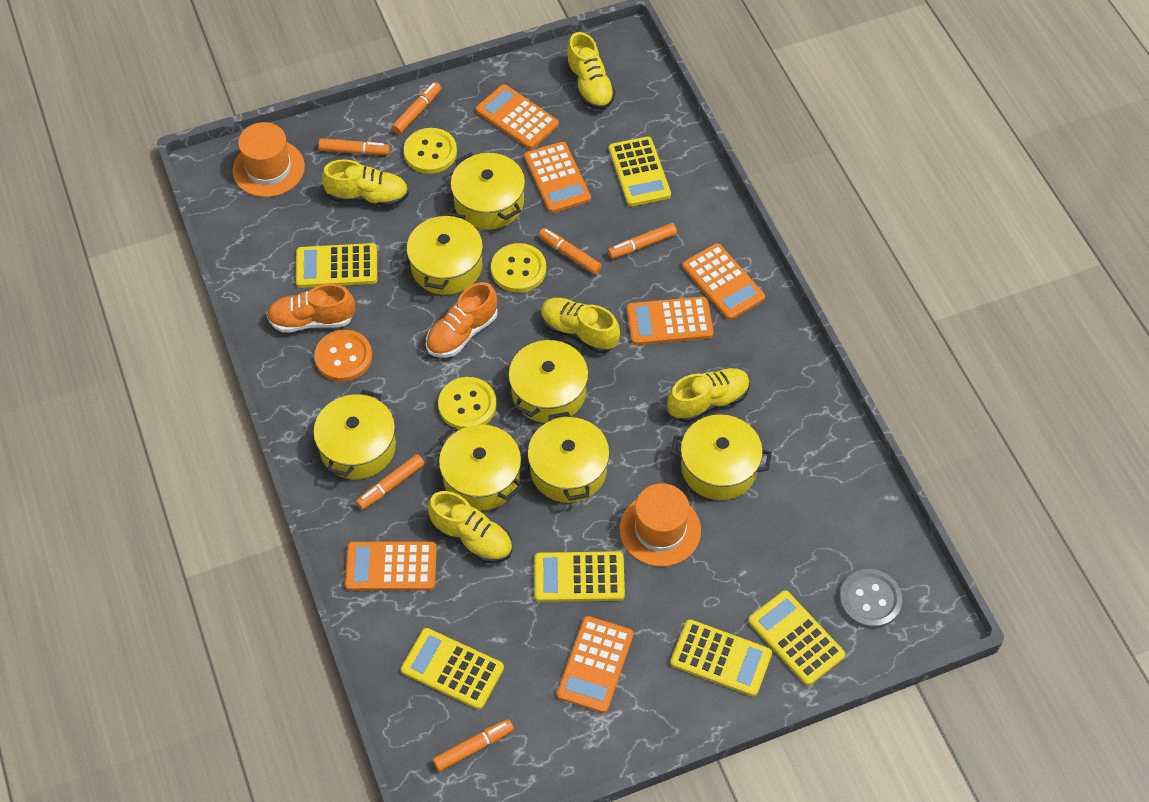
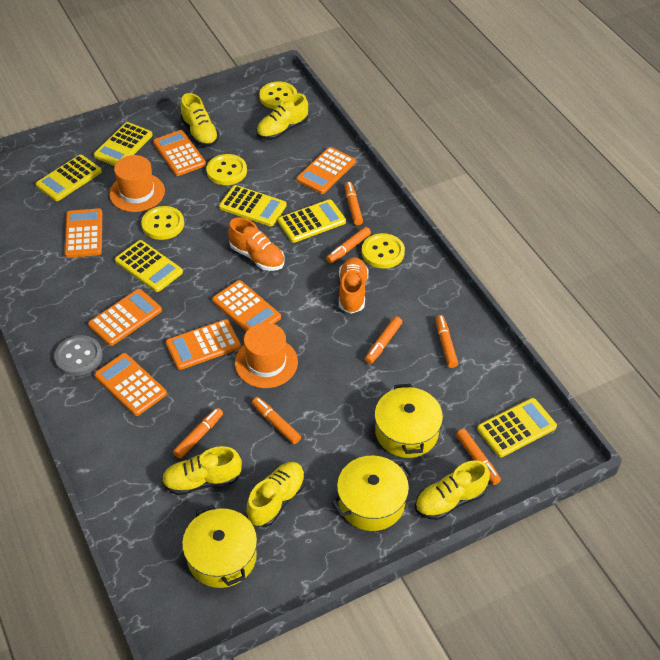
orange button: 1 -> 0
orange calculator: 6 -> 7
orange marker: 6 -> 7
yellow button: 3 -> 4
yellow pot: 7 -> 3

